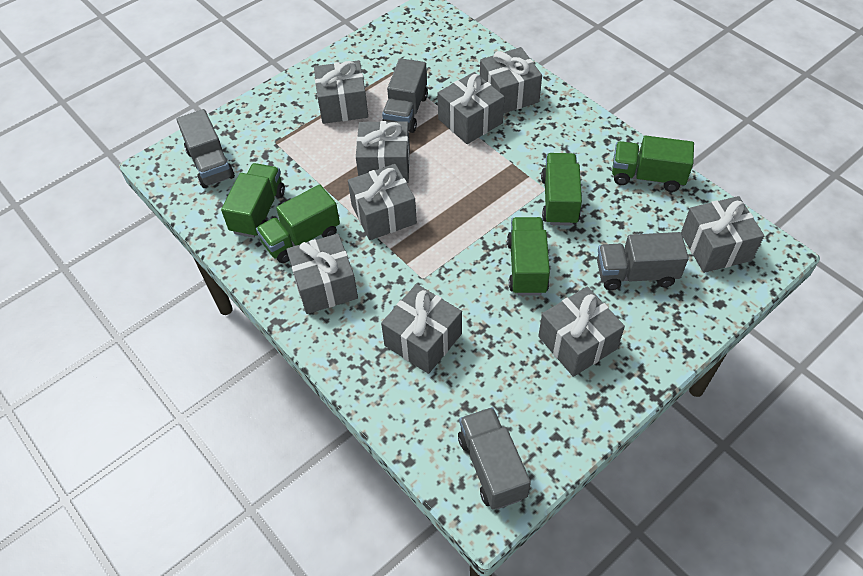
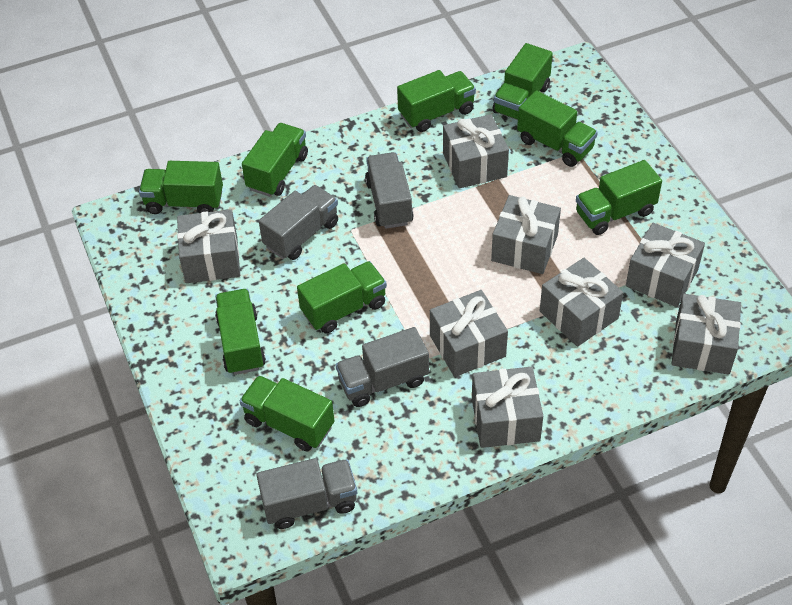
green truck: 5 -> 9
grey gift: 9 -> 8

